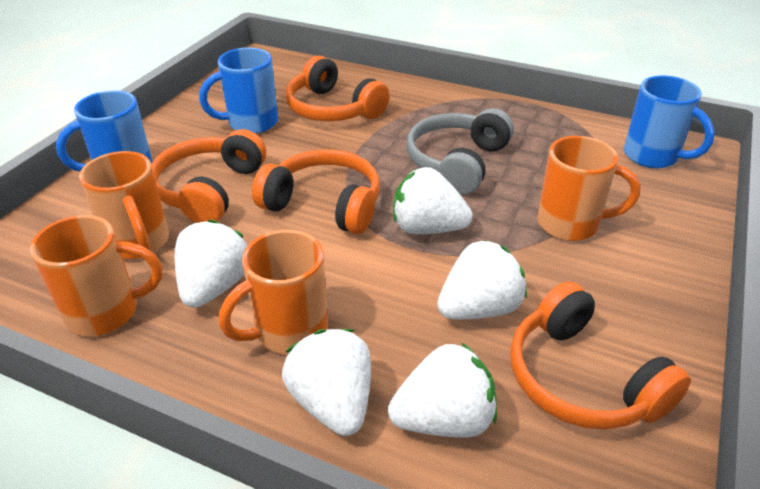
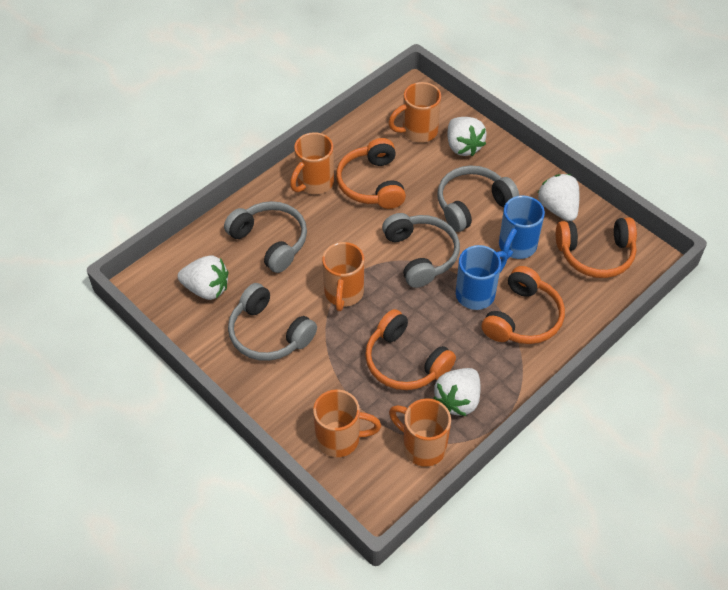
blue mug: 3 -> 2
grey headphones: 1 -> 4
orange mug: 4 -> 5
white strawberry: 5 -> 4

